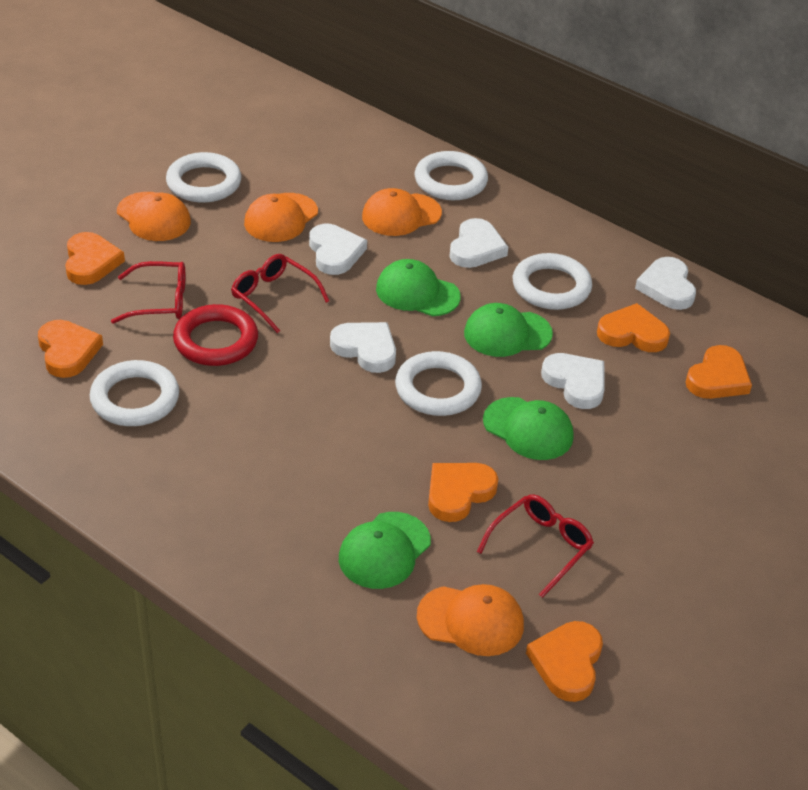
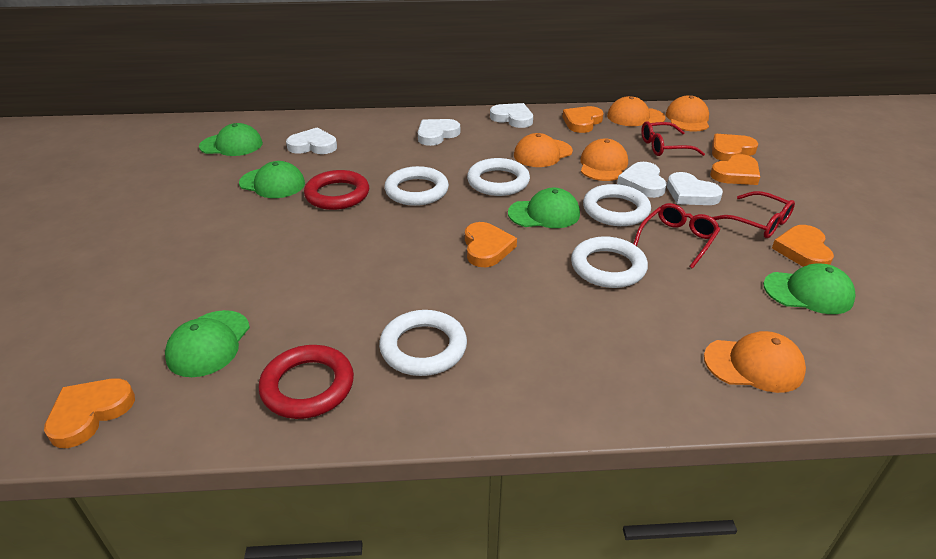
green cap: 4 -> 5
orange cap: 4 -> 5
red ring: 1 -> 2

